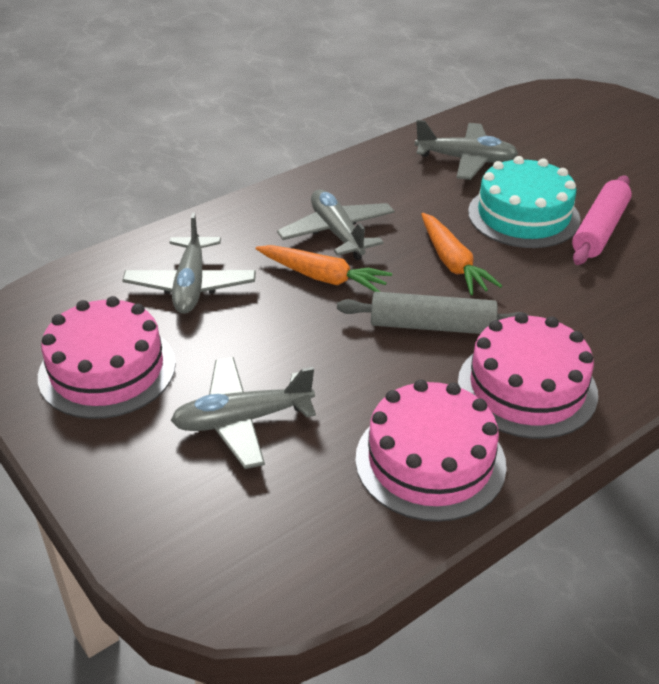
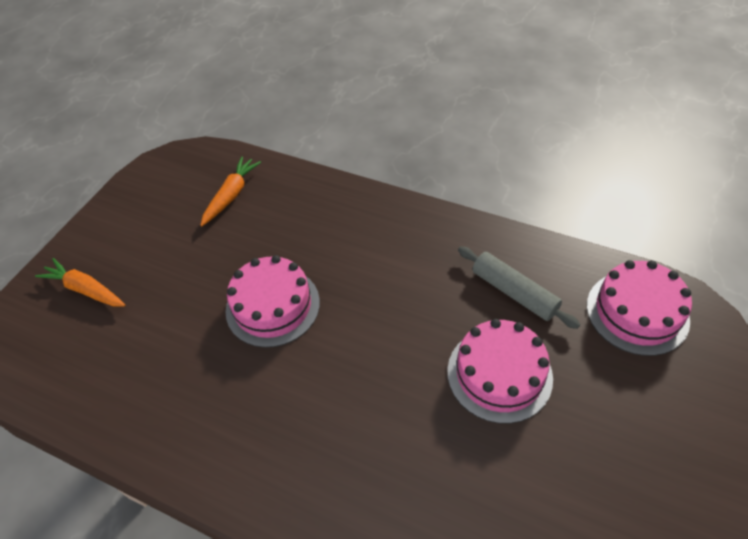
grey plane: 4 -> 0
pink rolling pin: 1 -> 0
turquoise cake: 1 -> 0

